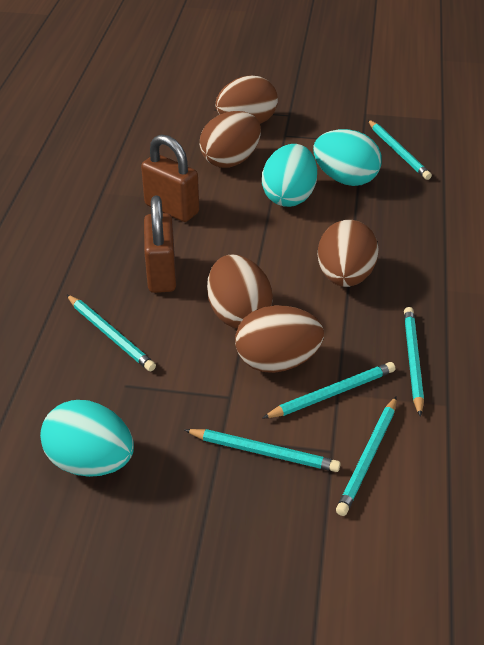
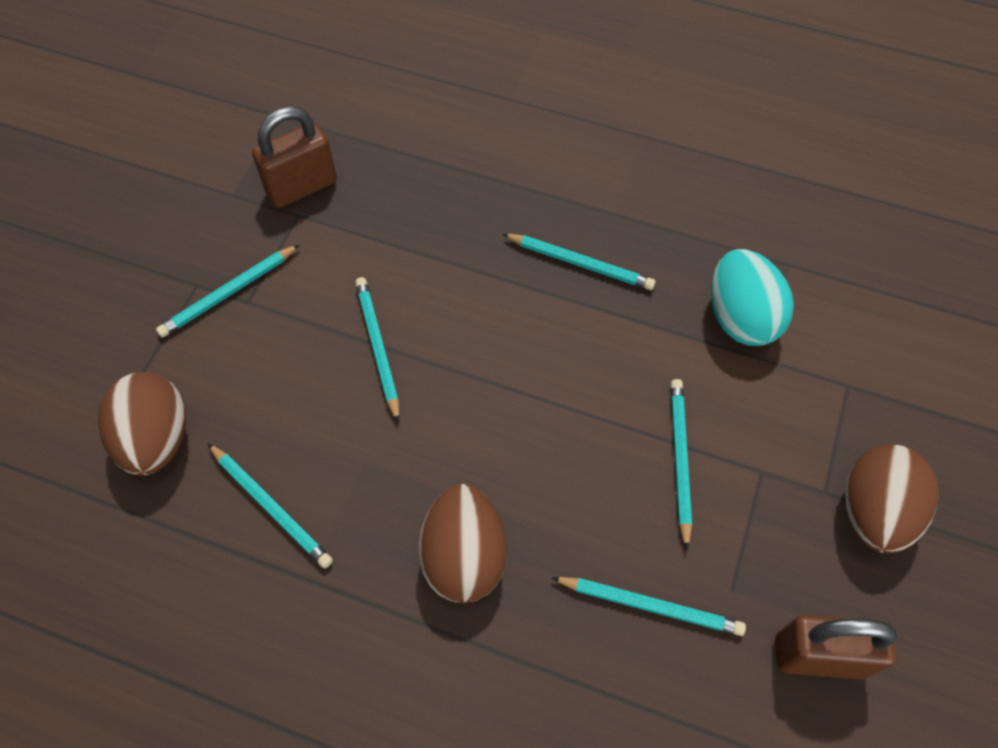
brown egg: 5 -> 3
turquoise egg: 3 -> 1

